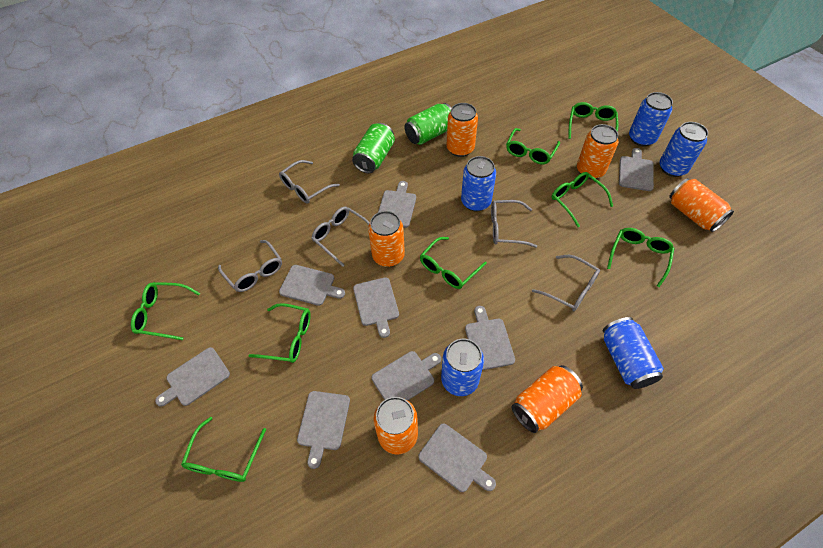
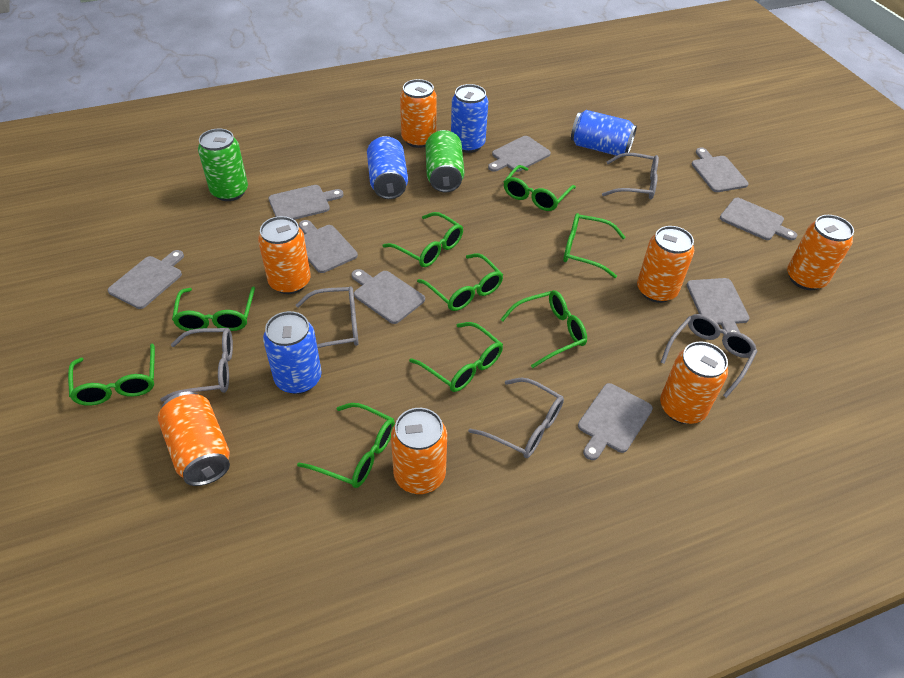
blue can: 5 -> 4
green glasses: 8 -> 9
orange can: 6 -> 7

